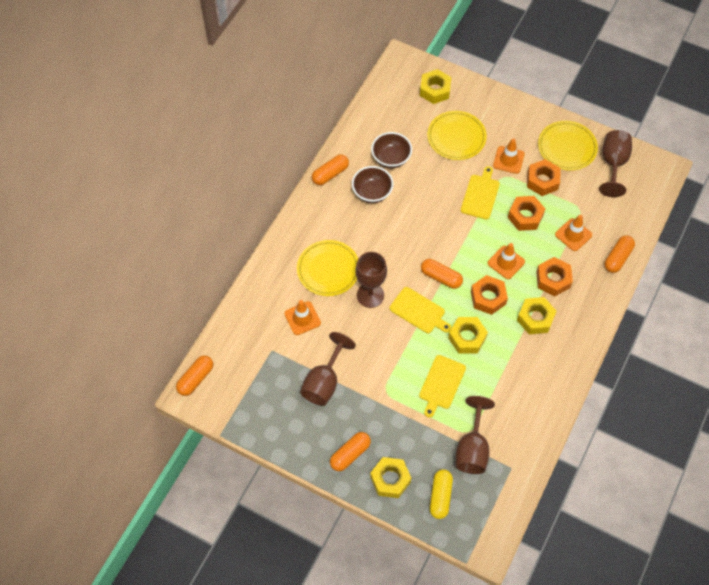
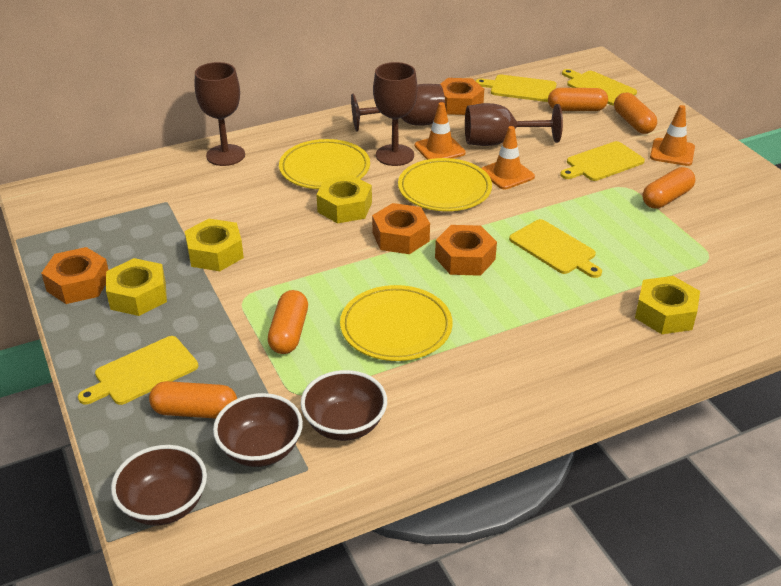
brown bowl: 2 -> 3
orange traffic cone: 4 -> 3
yellow capsule: 1 -> 0
yellow cutting board: 3 -> 5

